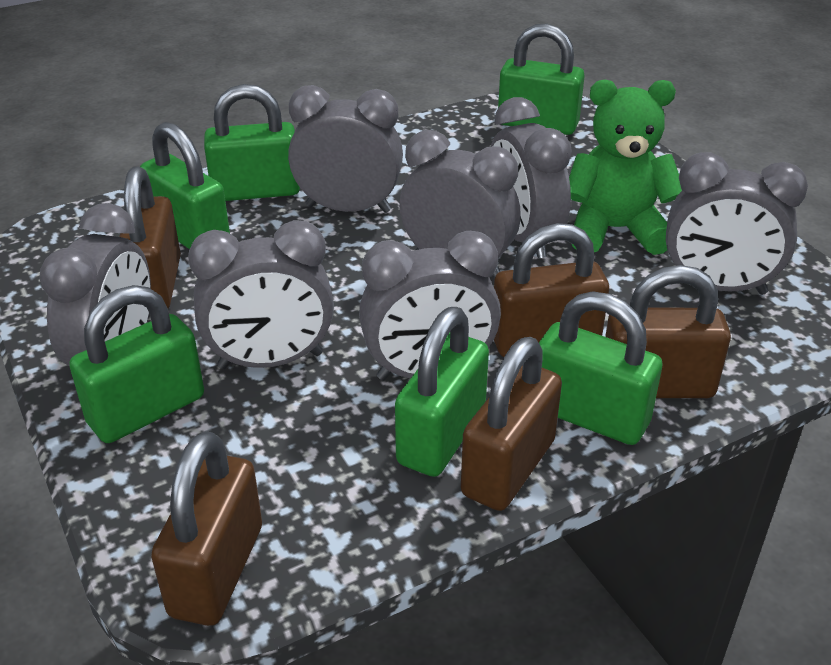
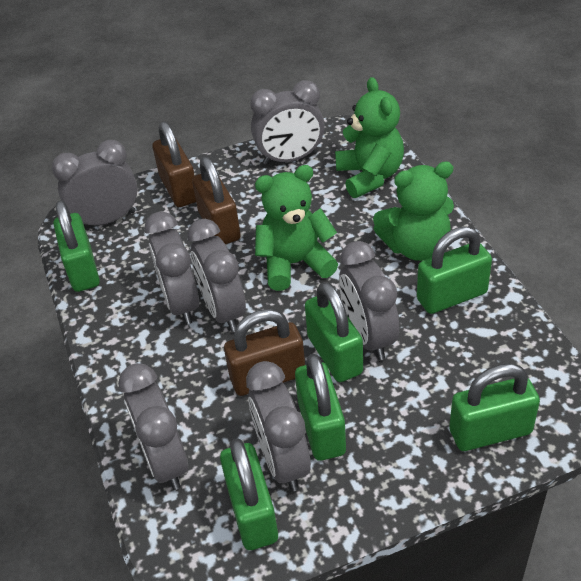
brown padlock: 5 -> 3
green teddy bear: 1 -> 3

